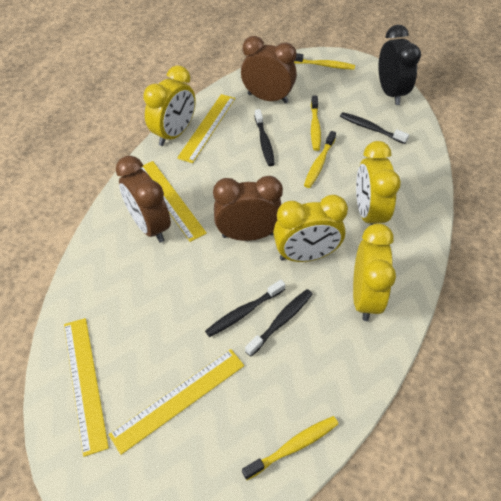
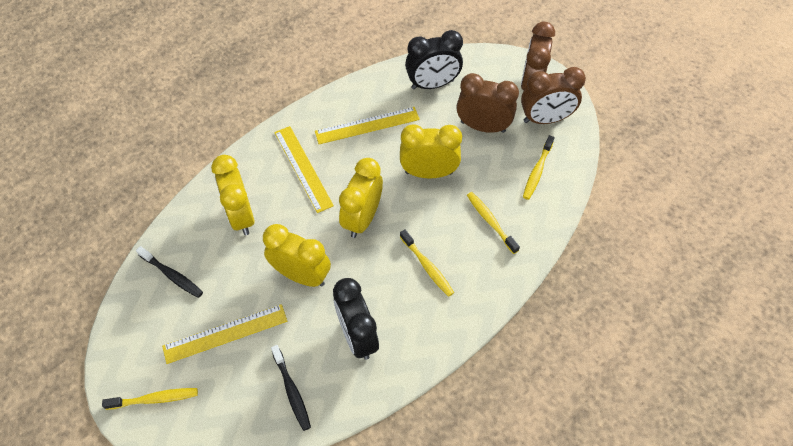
black clock: 1 -> 2
black toothbrush: 4 -> 2
yellow ruler: 4 -> 3

